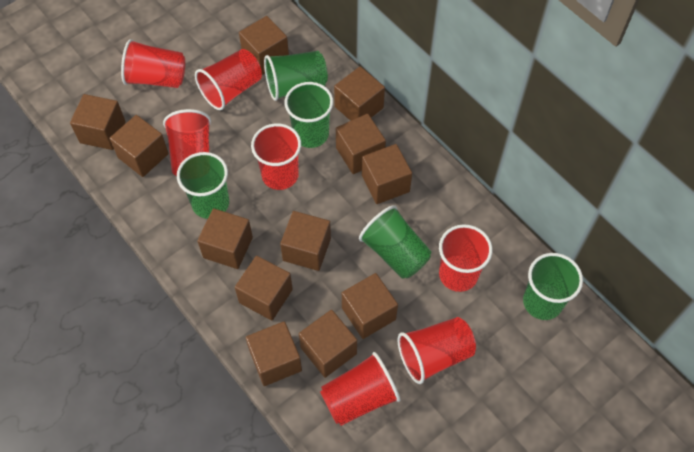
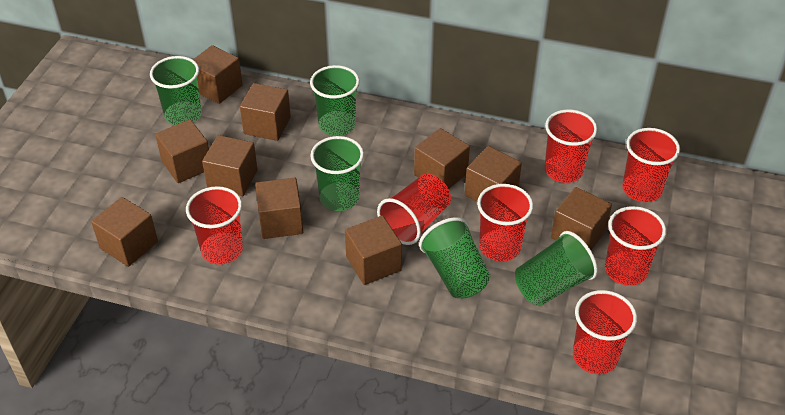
brown cube: 12 -> 10

